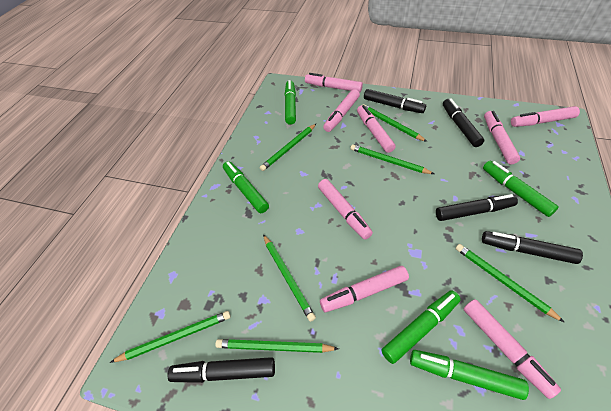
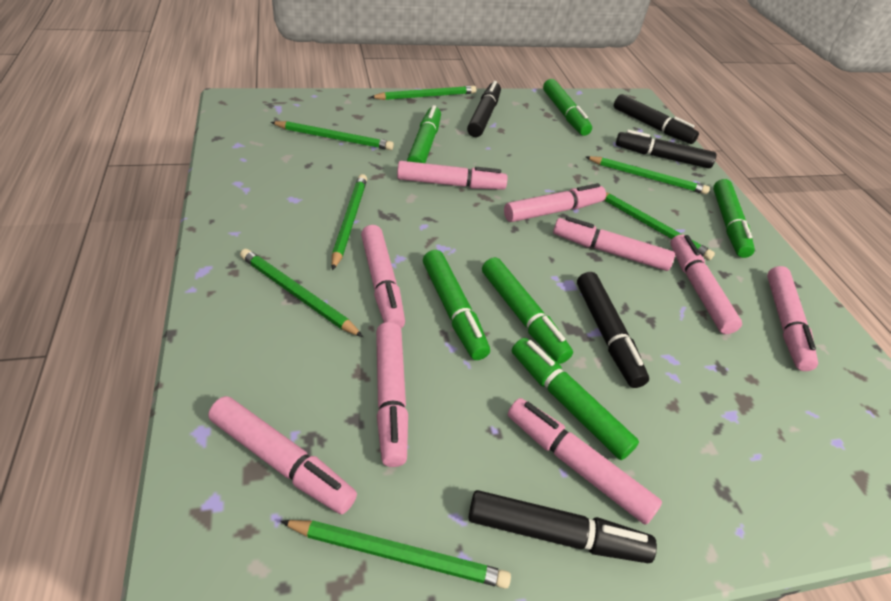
green marker: 5 -> 6
pink marker: 8 -> 9

